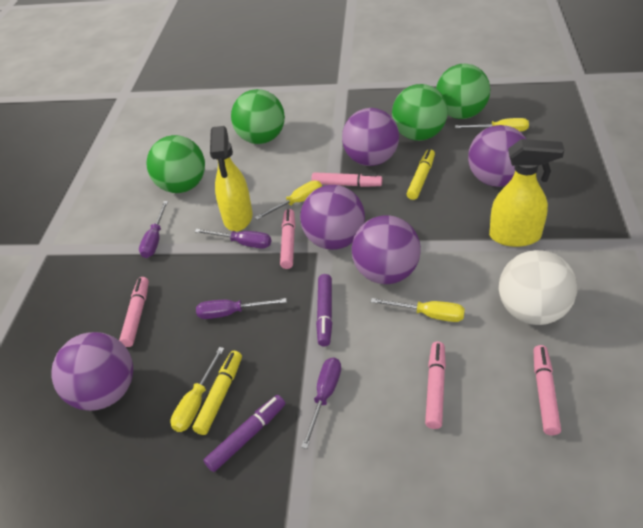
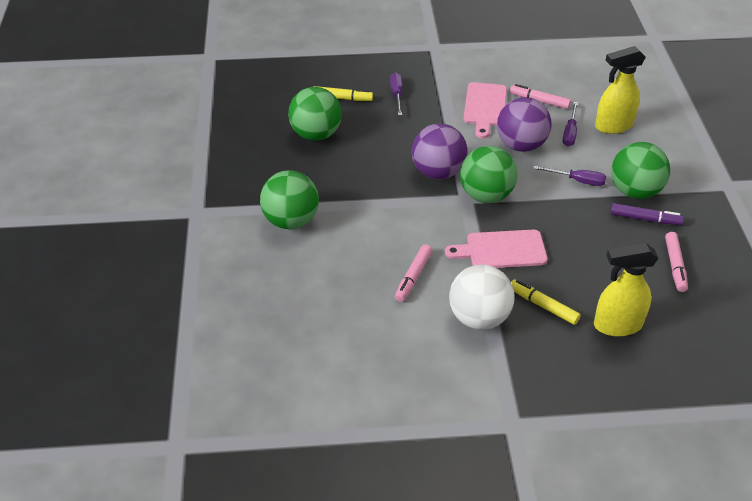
pink cutting board: 0 -> 2
pink marker: 5 -> 3
purple ball: 5 -> 2
purple marker: 2 -> 1
purple screwdriver: 4 -> 3
yellow screwdriver: 4 -> 0

